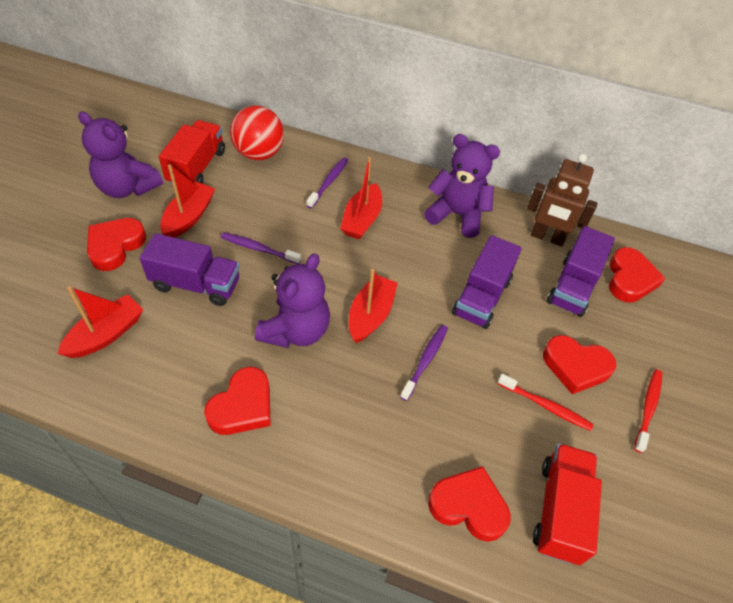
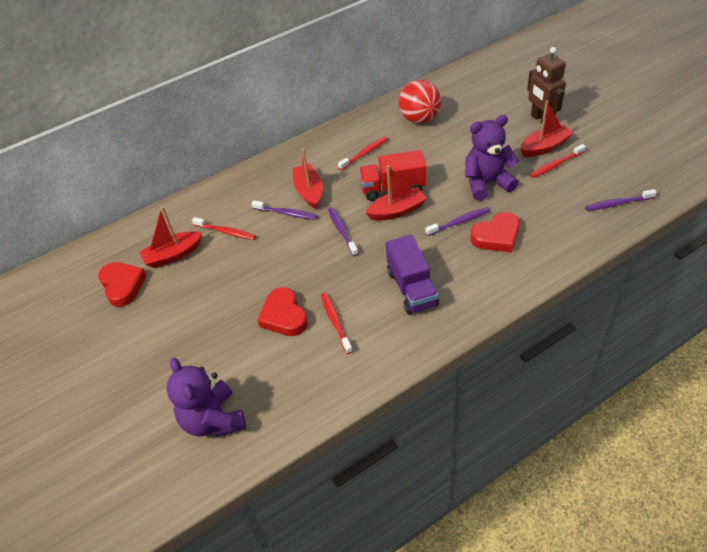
purple teddy bear: 3 -> 2
purple toothbrush: 3 -> 4
purple truck: 3 -> 1
red heart: 5 -> 3
red toothbrush: 2 -> 4
red truck: 2 -> 1

